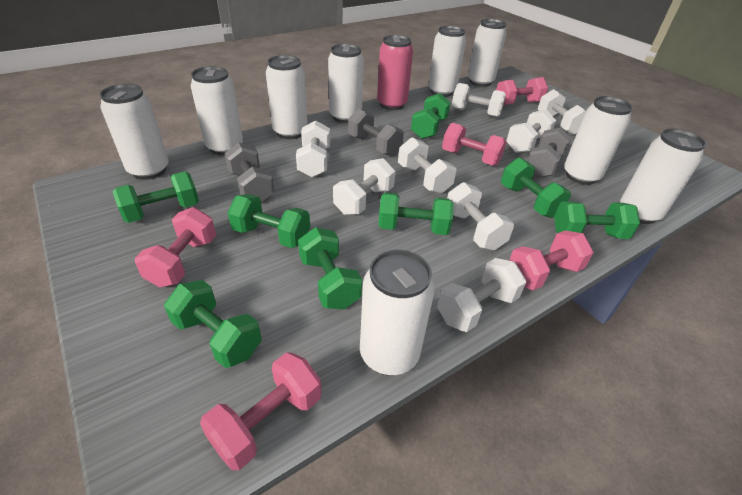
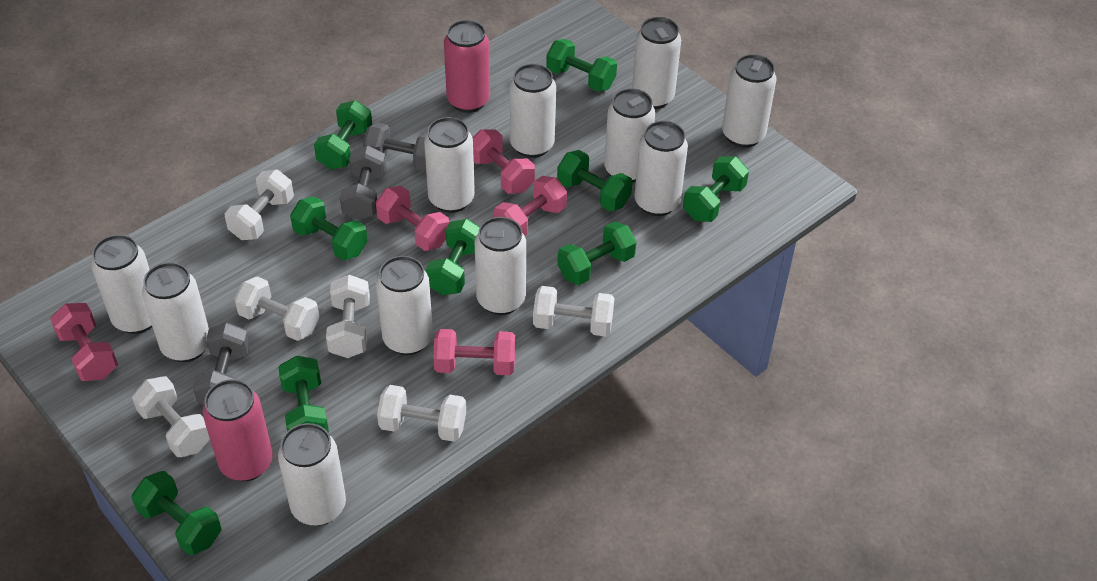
green dumbbell: 8 -> 9
pink can: 1 -> 2
white can: 9 -> 11
white dumbbell: 8 -> 6

